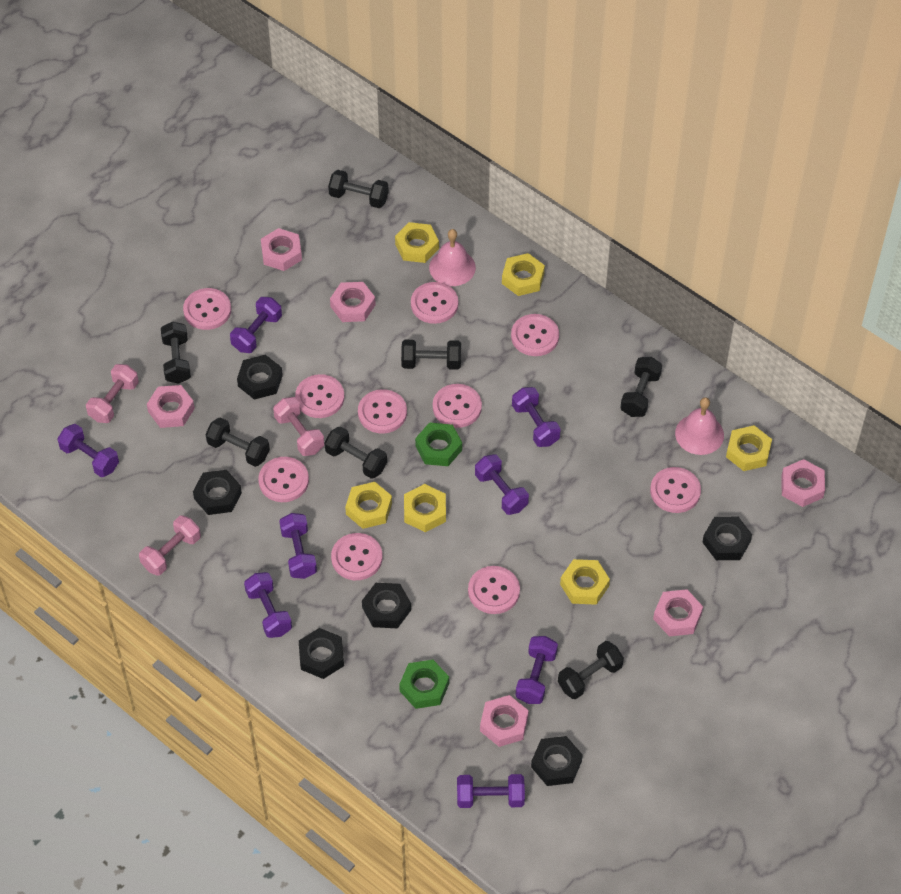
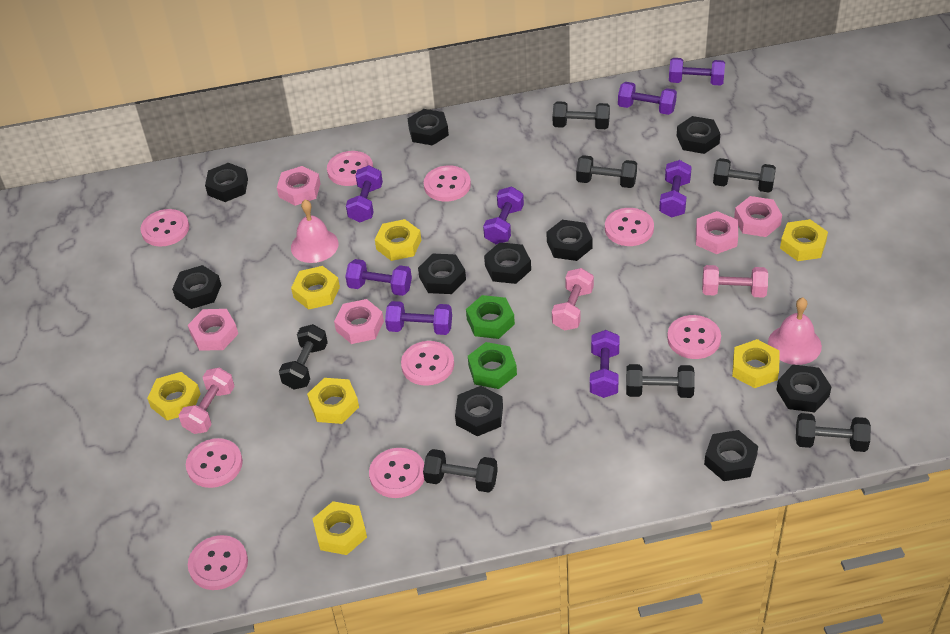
black nut: 6 -> 10
pink button: 10 -> 9
pink nut: 6 -> 5
yellow nut: 6 -> 7

